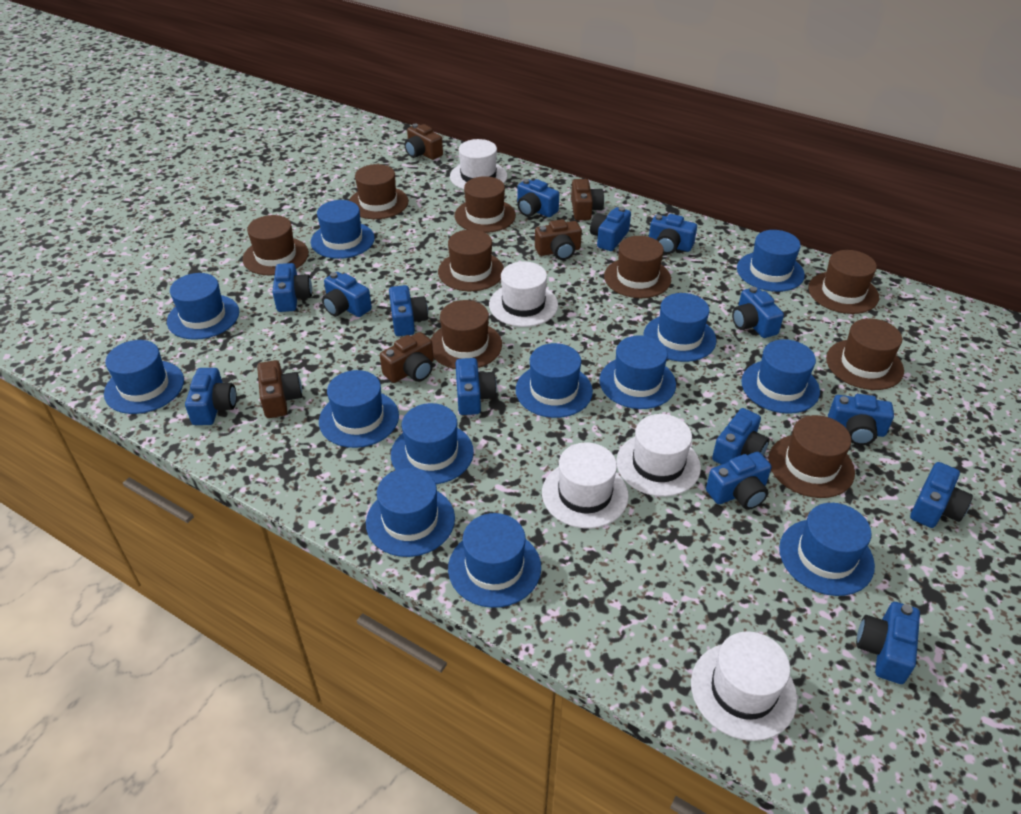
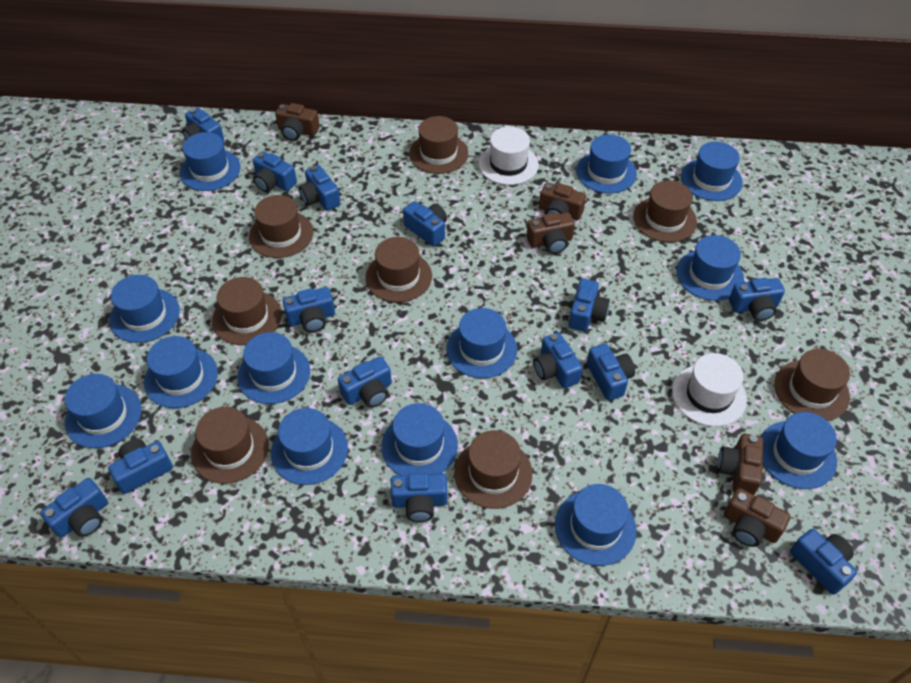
brown hat: 9 -> 8
white hat: 5 -> 2

